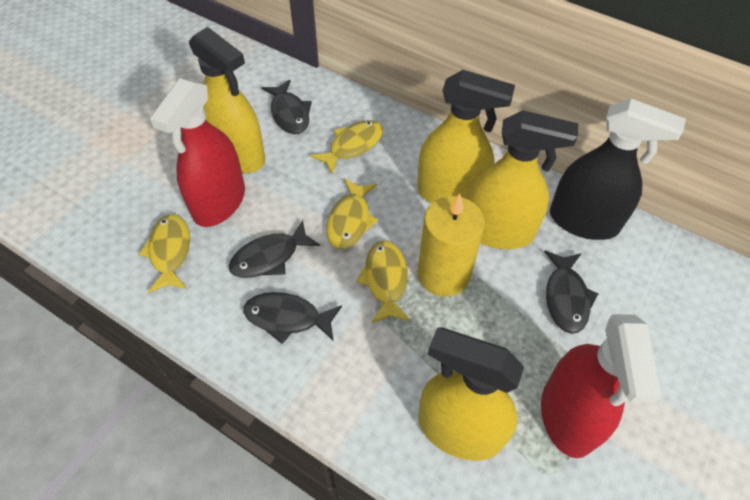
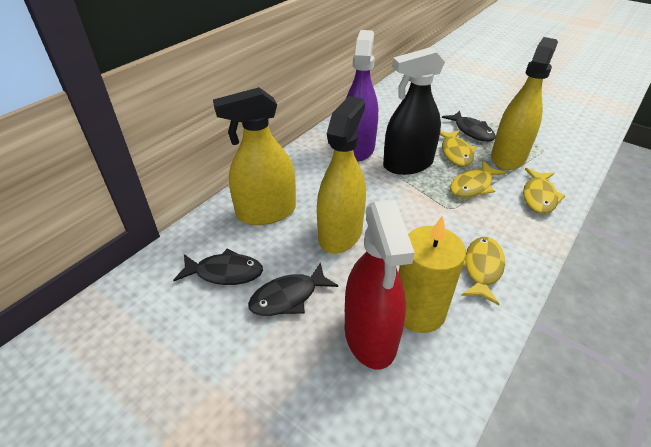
black fish: 4 -> 3
purple spray bottle: 0 -> 1
red spray bottle: 2 -> 1
yellow spray bottle: 4 -> 3

